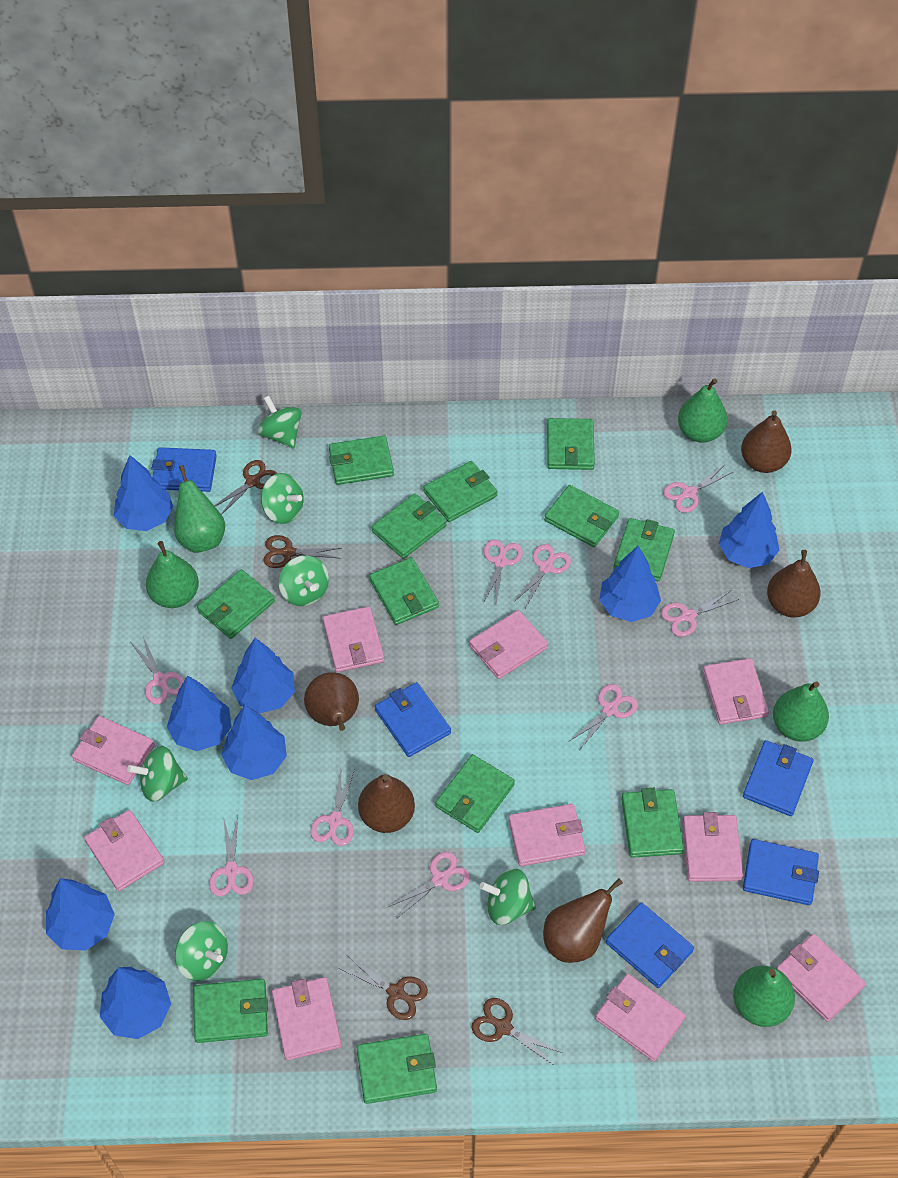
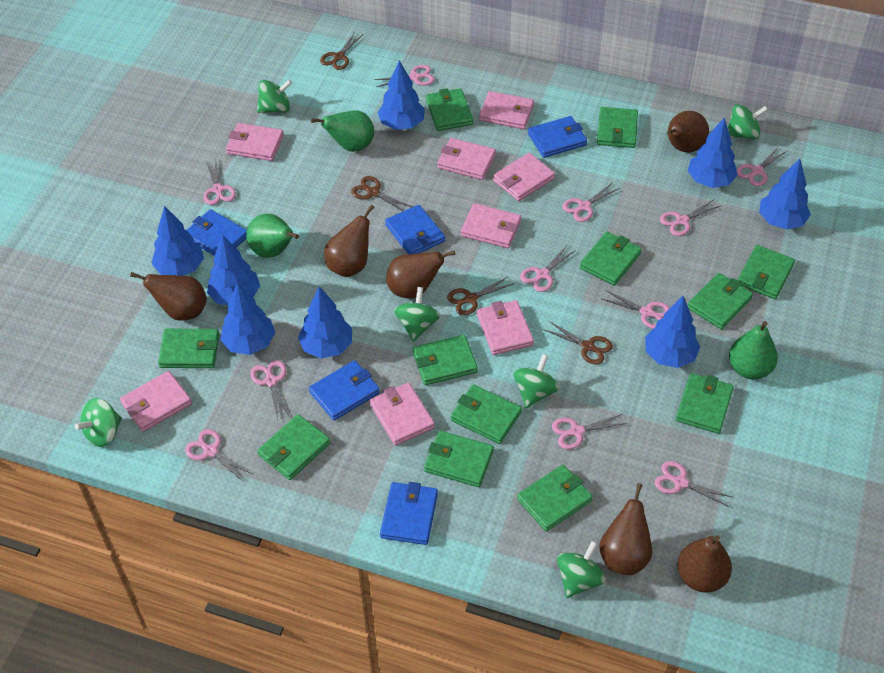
brown pear: 5 -> 6
green pear: 5 -> 3
pink scissors: 9 -> 11
pink wallet: 10 -> 8

